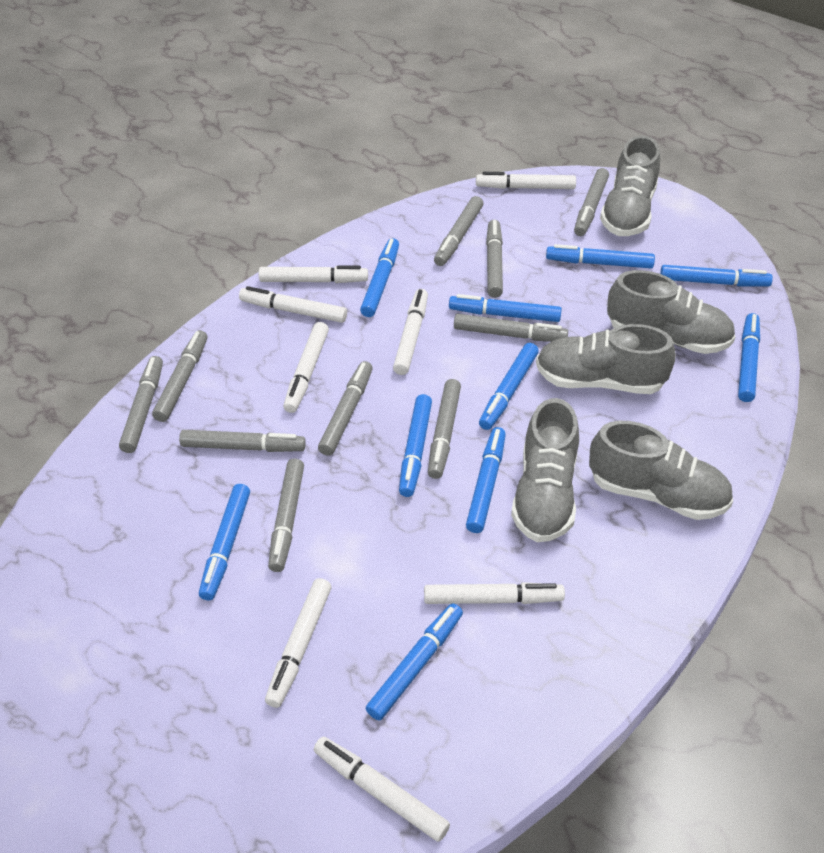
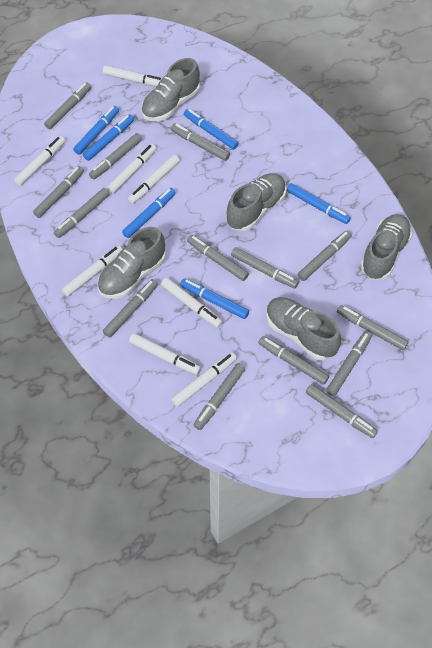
blue marker: 10 -> 6
grey marker: 10 -> 14

